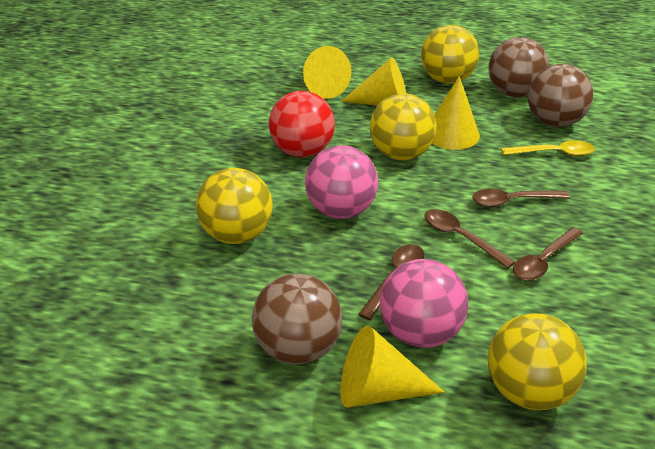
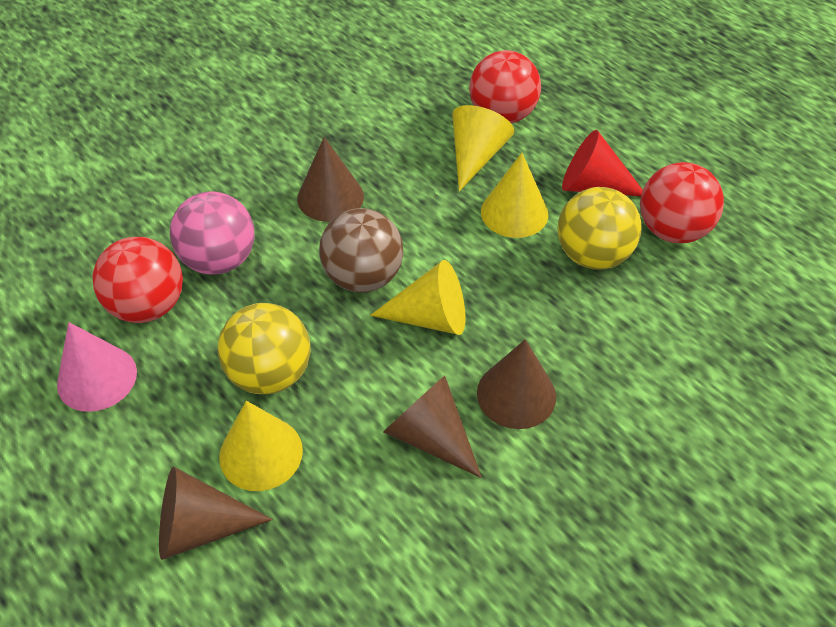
brown ball: 3 -> 1
brown cone: 0 -> 4
brown spoon: 4 -> 0
pink ball: 2 -> 1
pink cone: 0 -> 1
red ball: 1 -> 3
red cone: 0 -> 1
yellow ball: 4 -> 2
yellow spoon: 1 -> 0

